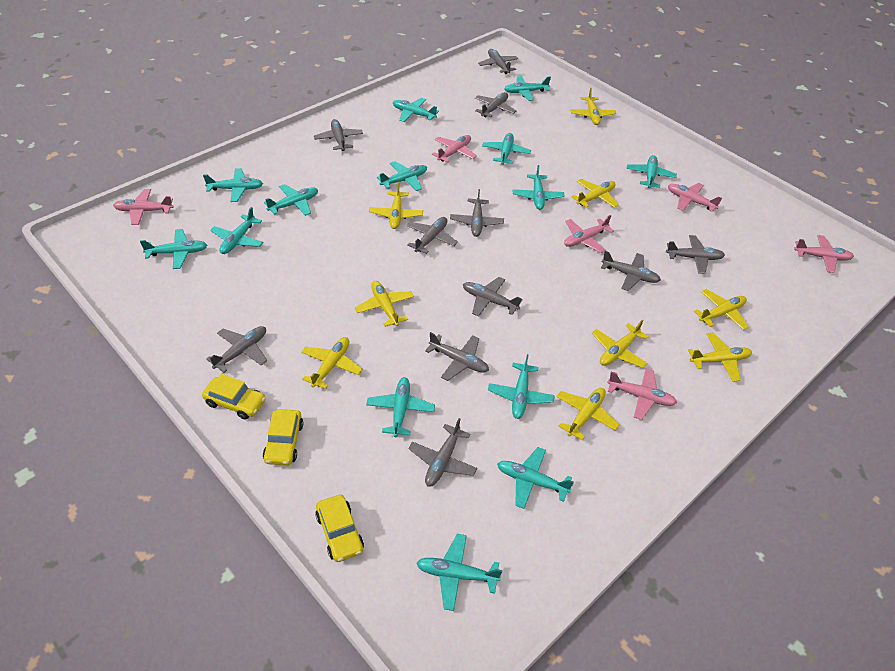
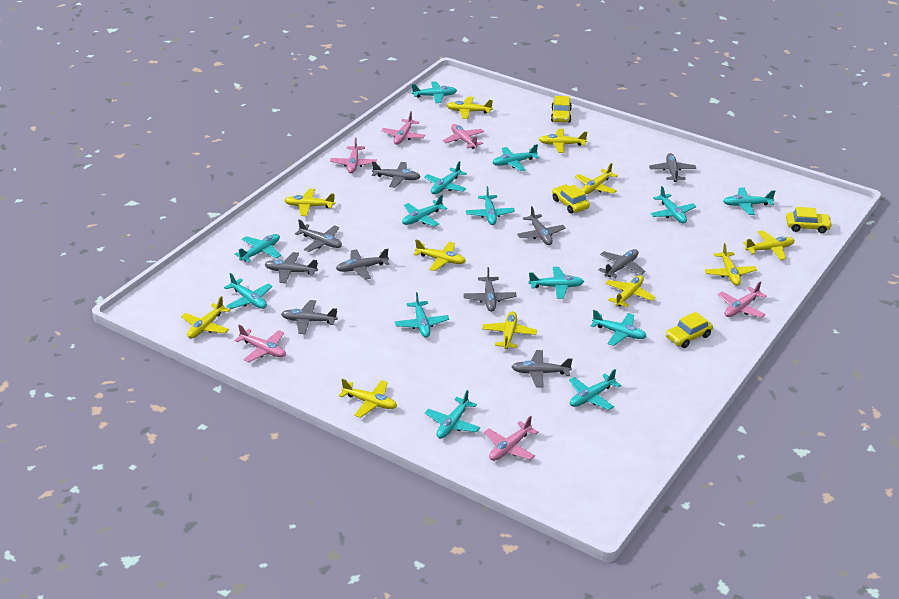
grey plane: 11 -> 10
yellow car: 3 -> 4
yellow plane: 9 -> 11

